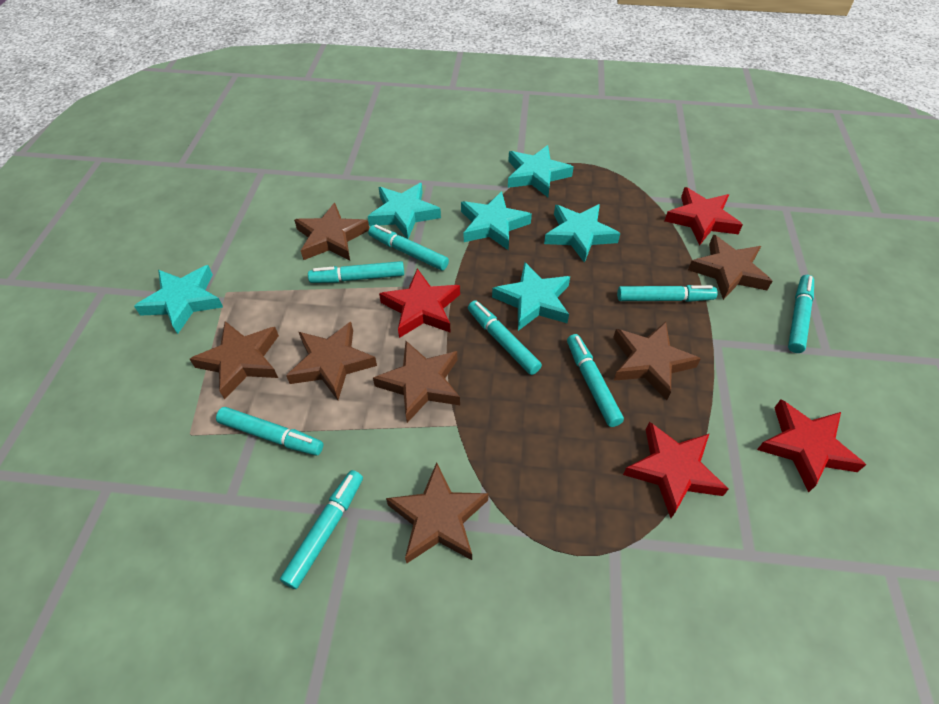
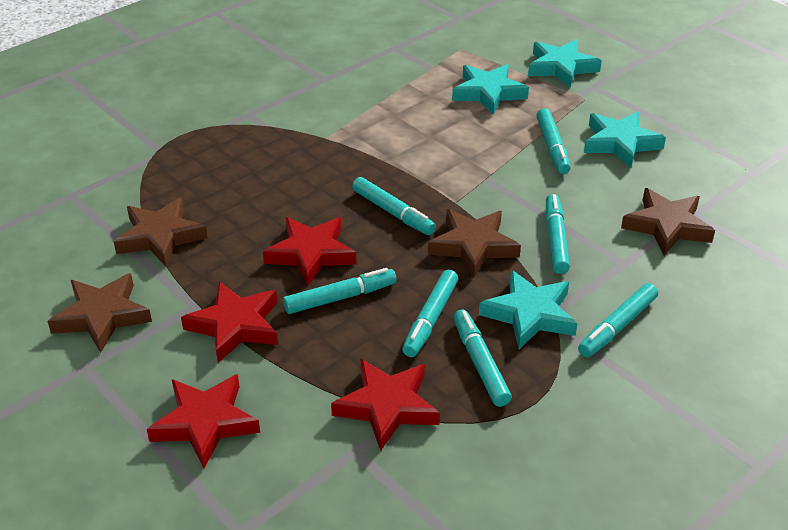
brown star: 7 -> 4
turquoise marker: 8 -> 7
turquoise star: 6 -> 4

